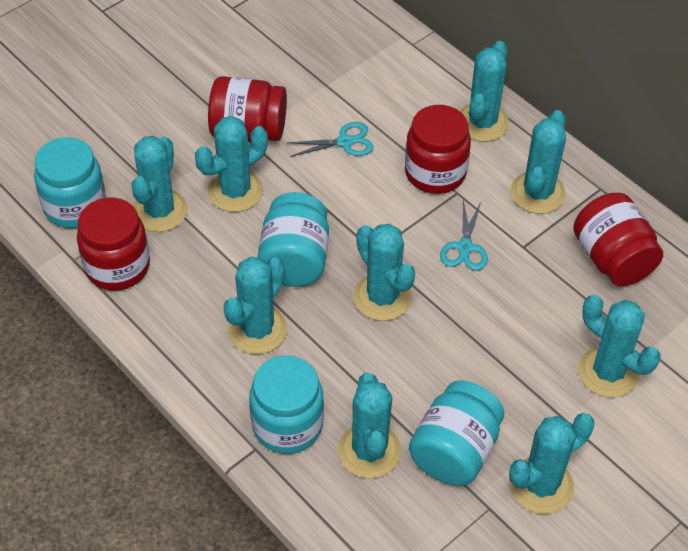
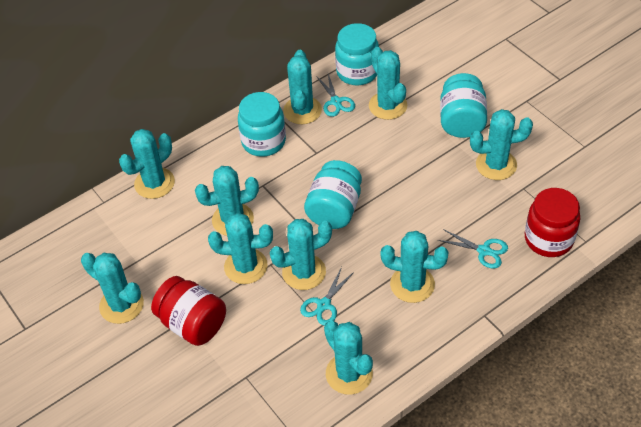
red jar: 4 -> 2
turquoise cactus: 9 -> 10
turquoise scissors: 2 -> 3

